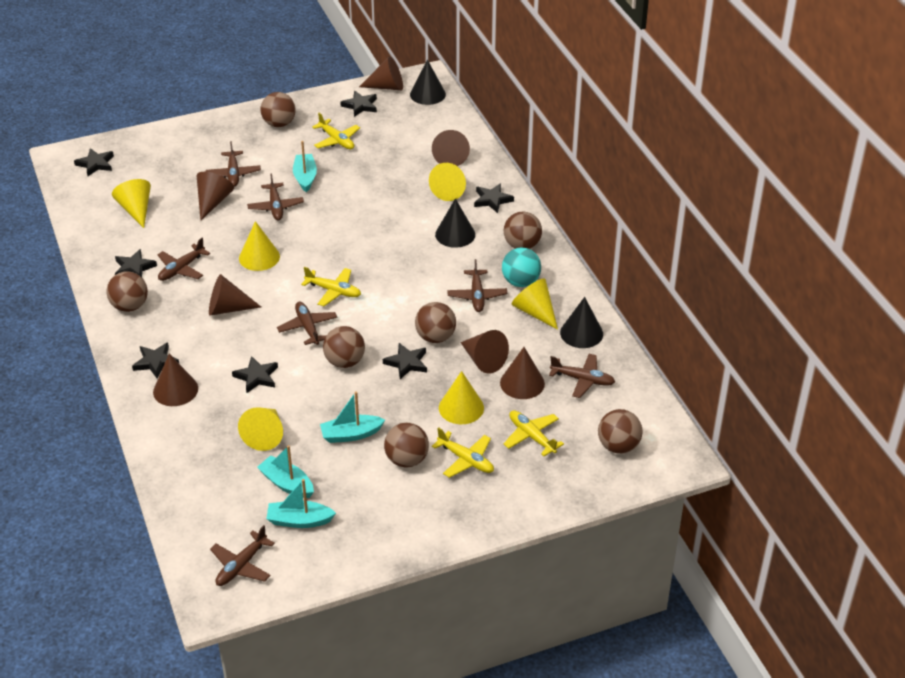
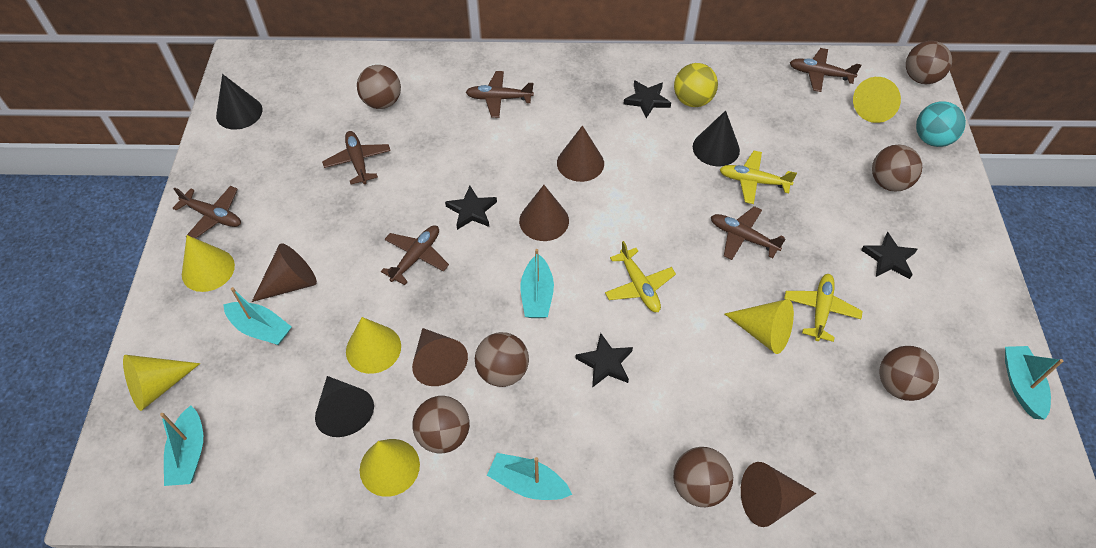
black star: 7 -> 4
brown cone: 7 -> 5
brown plane: 7 -> 6
turquoise boat: 4 -> 5
yellow ball: 0 -> 1
yellow plane: 4 -> 3

